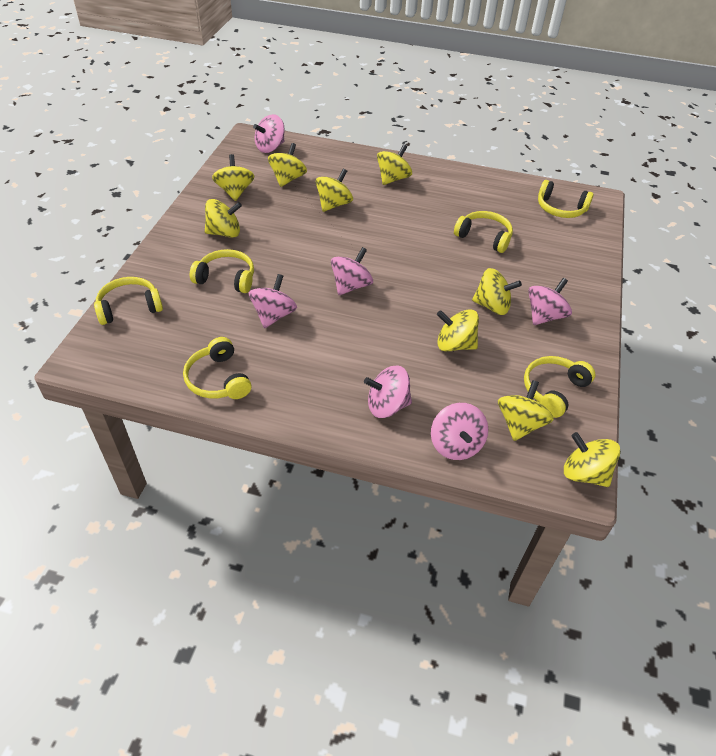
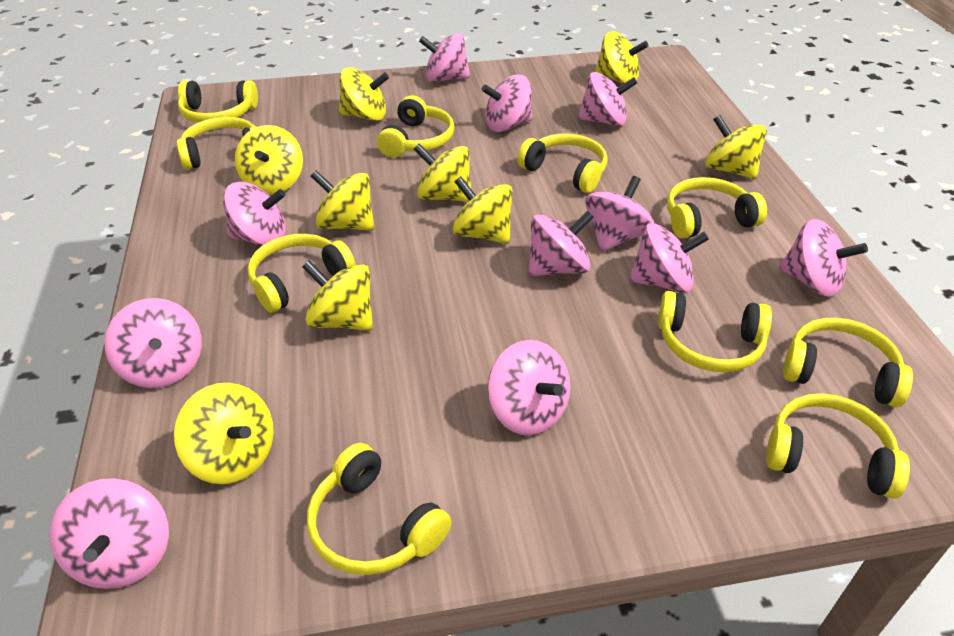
pink spinning top: 6 -> 11
yellow headphones: 6 -> 10

